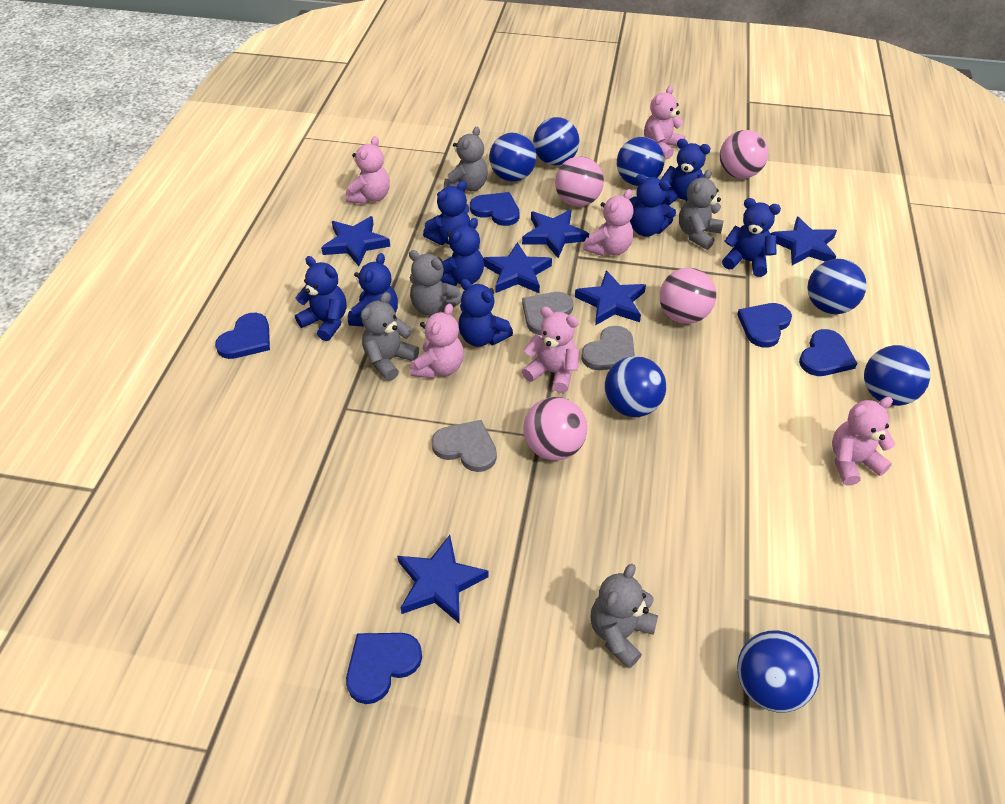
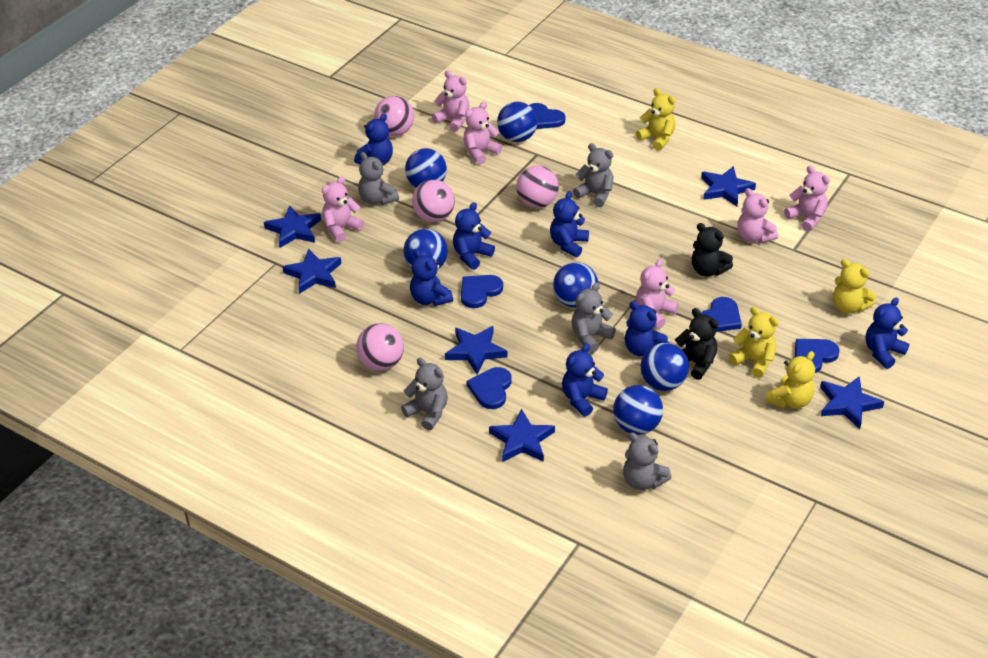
black teddy bear: 0 -> 2
blue ball: 7 -> 6
blue teddy bear: 8 -> 7
grey heart: 3 -> 0
yellow teddy bear: 0 -> 4

